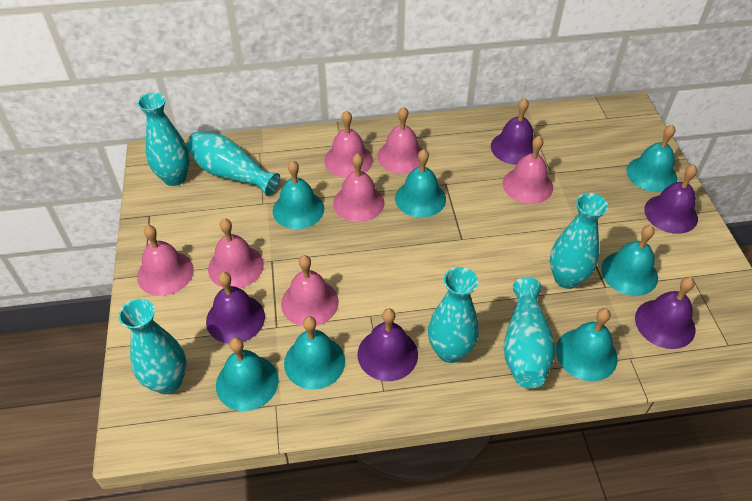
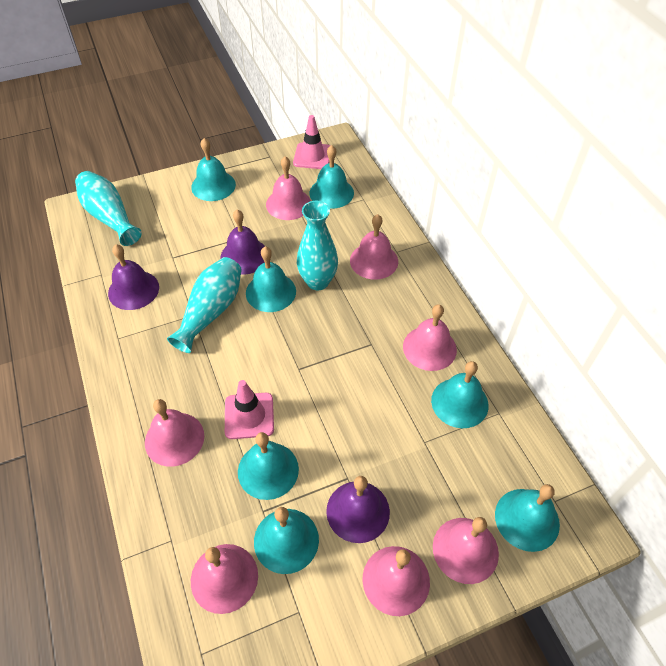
pink traffic cone: 0 -> 2
purple bell: 5 -> 3
turquoise vase: 6 -> 3

